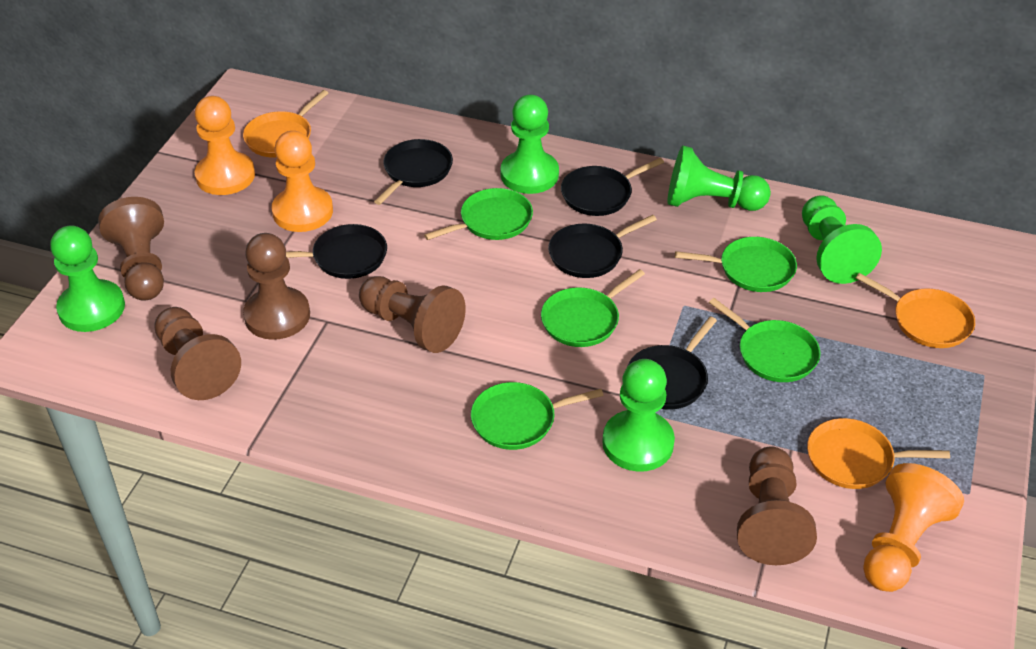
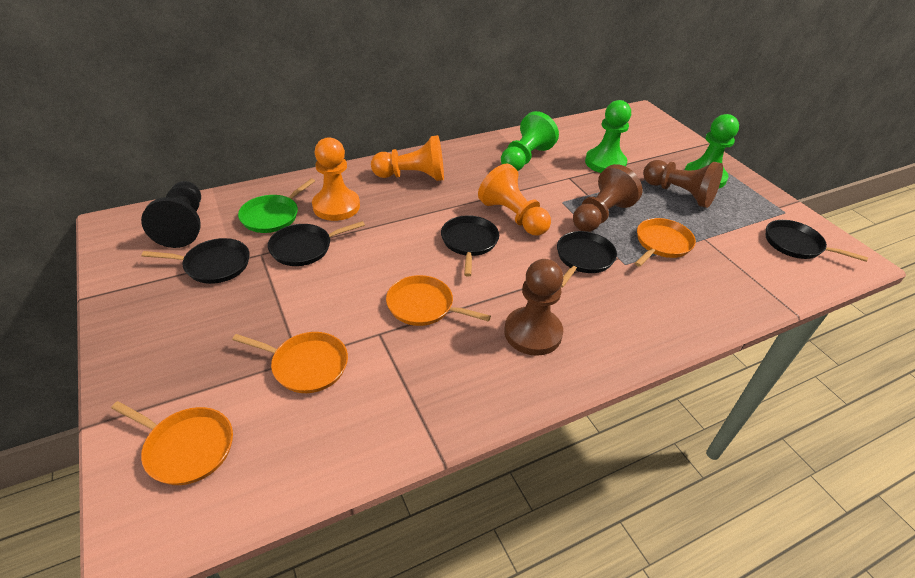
black pawn: 0 -> 1
brown pawn: 5 -> 3
green pan: 5 -> 1
green pawn: 5 -> 3
orange pan: 3 -> 4

